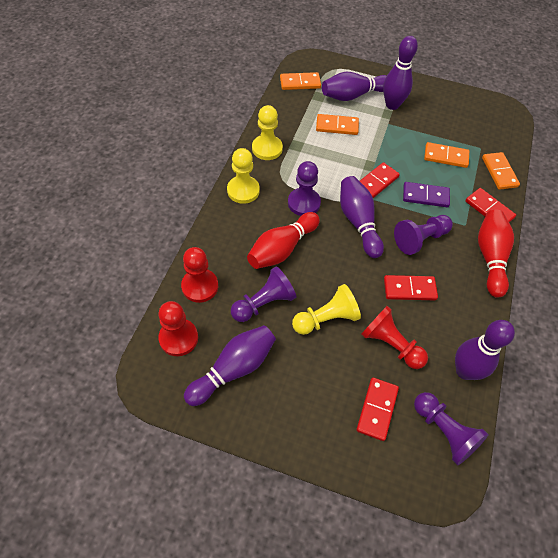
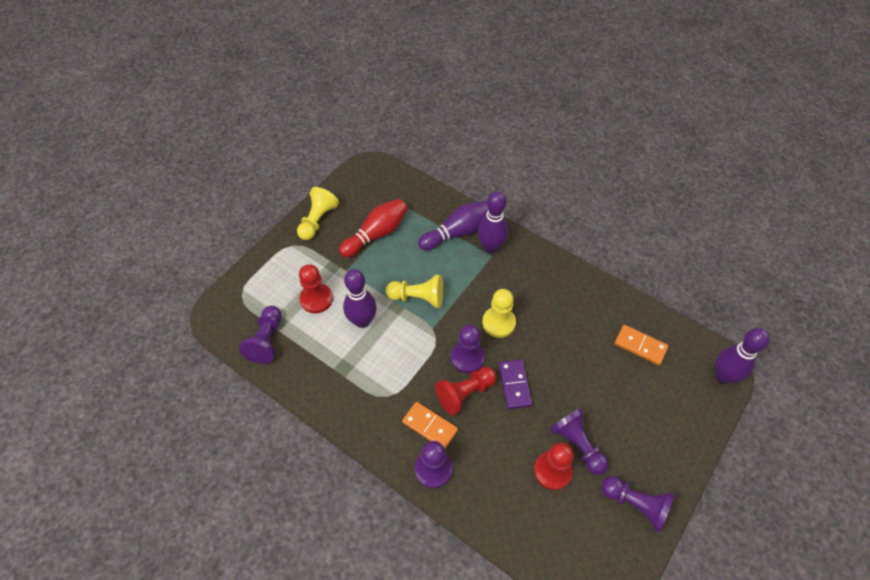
orange domino: 4 -> 2
purple bowling pin: 5 -> 4
purple pawn: 4 -> 5
red bowling pin: 2 -> 1
red domino: 4 -> 0

